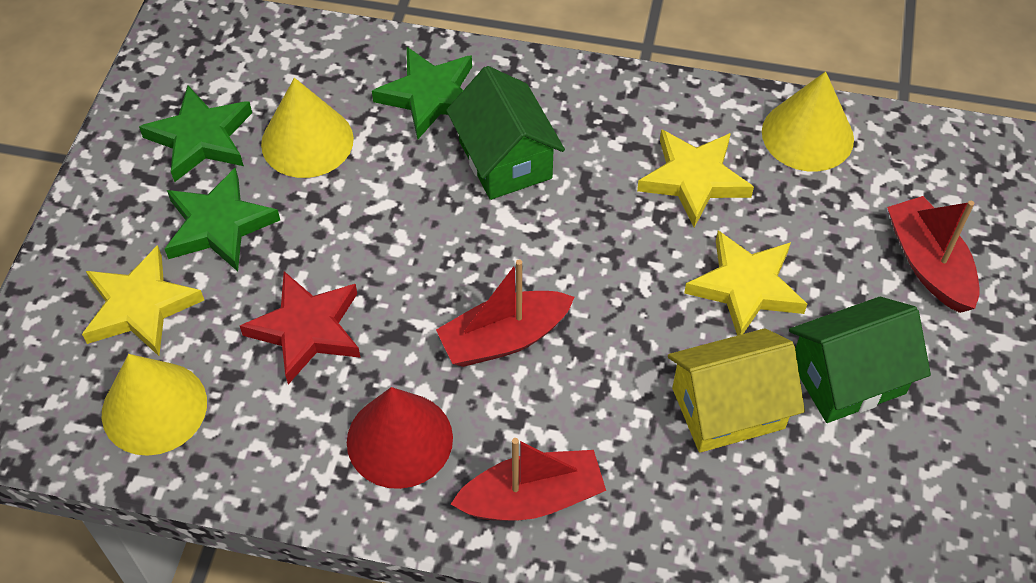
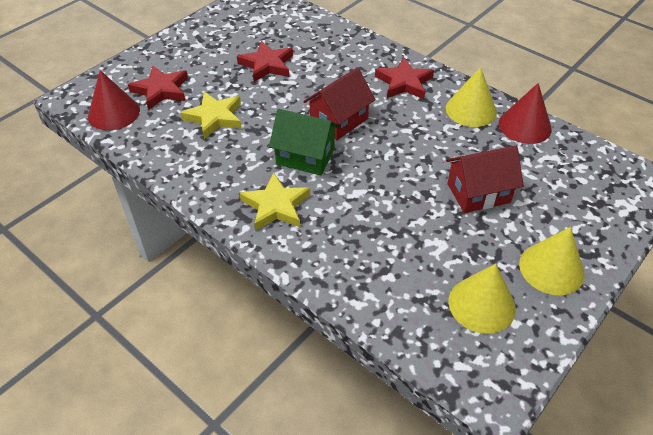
green house: 2 -> 1
green star: 3 -> 0
red boat: 3 -> 0
red cone: 1 -> 2
red house: 0 -> 2
red star: 1 -> 3
yellow house: 1 -> 0
yellow star: 3 -> 2

